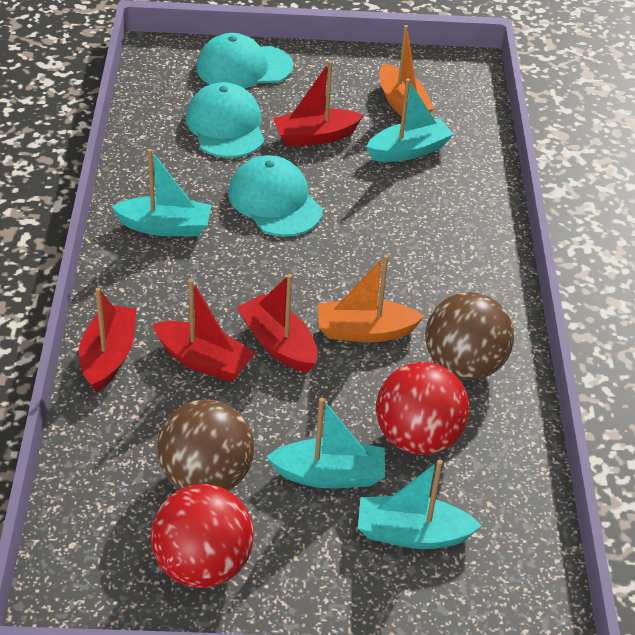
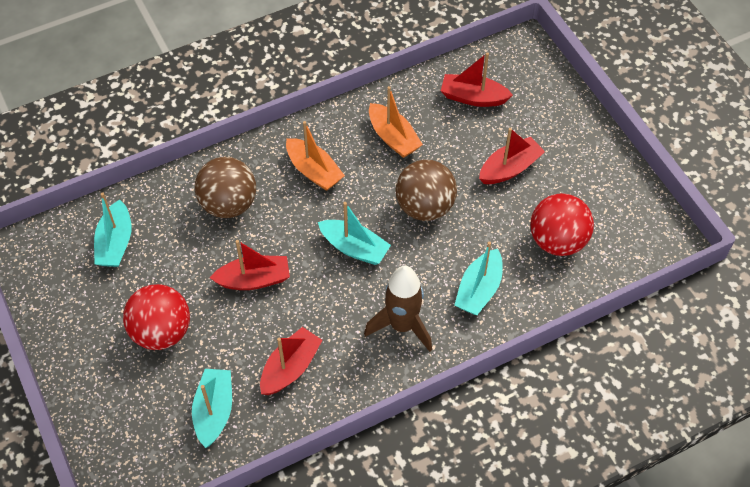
brown rocket: 0 -> 1
turquoise cap: 3 -> 0

